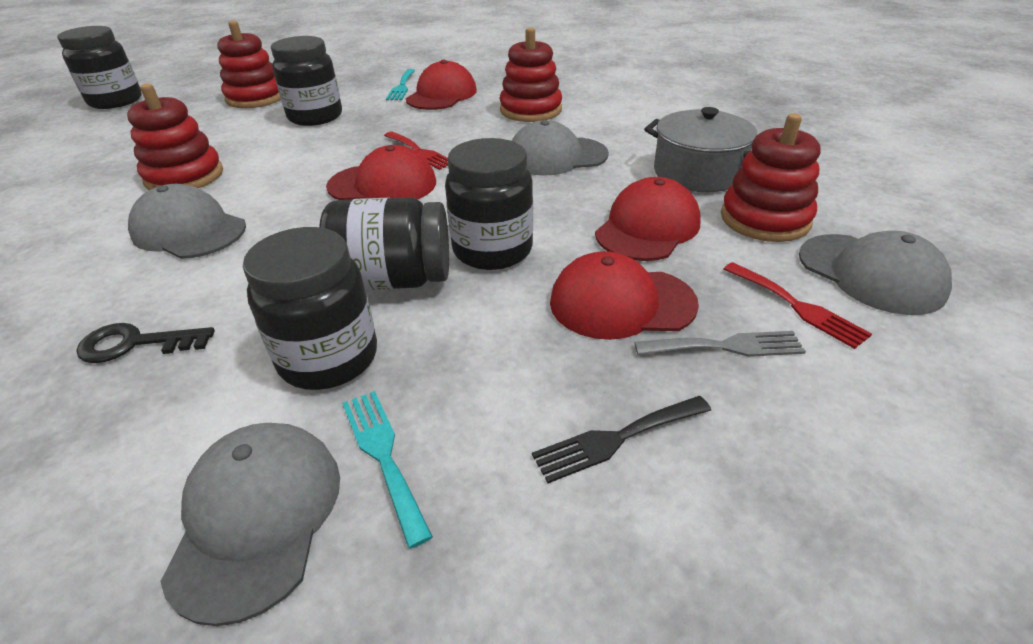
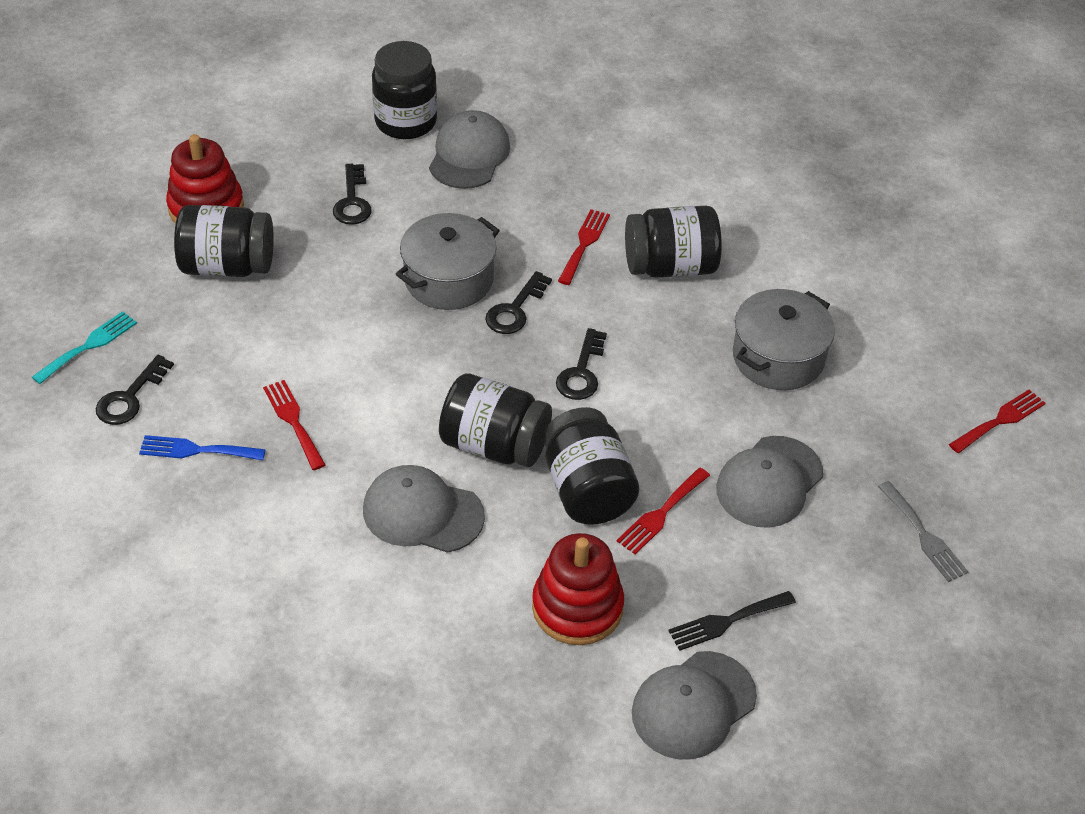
black key: 1 -> 4
blue fork: 0 -> 1
grey pot: 1 -> 2
red cap: 4 -> 0
red fork: 2 -> 4
red stacking toy: 4 -> 2
turquoise fork: 2 -> 1

